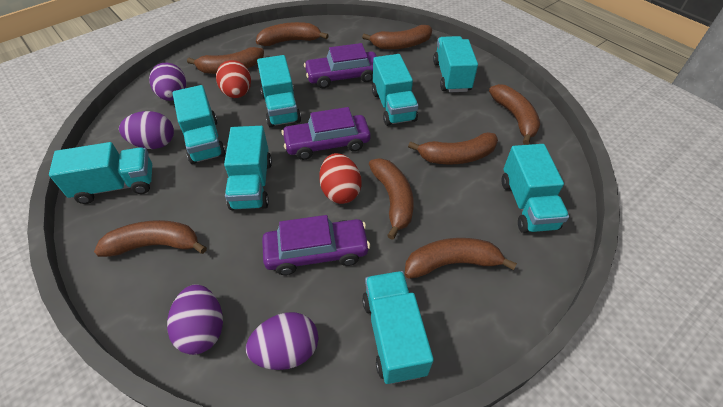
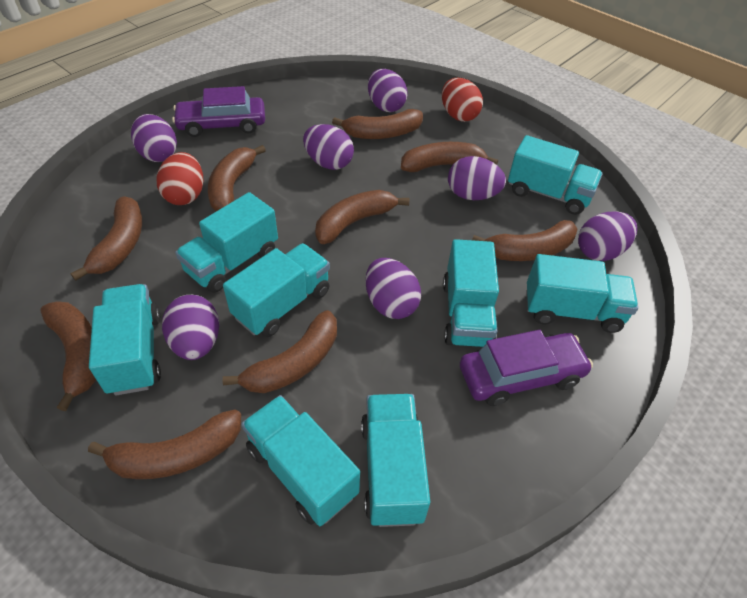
brown banana: 8 -> 9
purple car: 3 -> 2
purple egg: 4 -> 7

